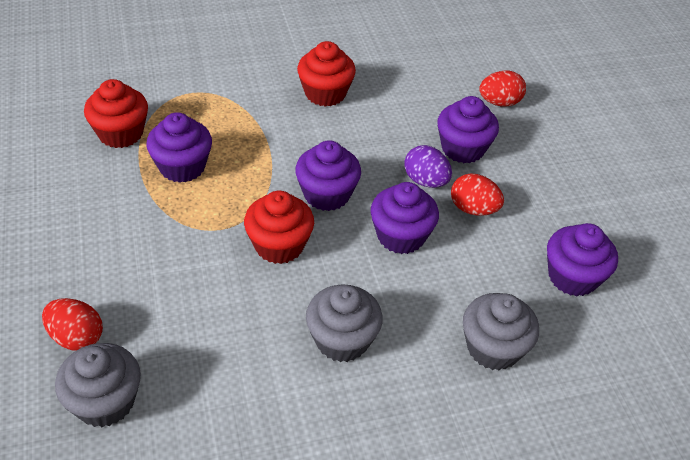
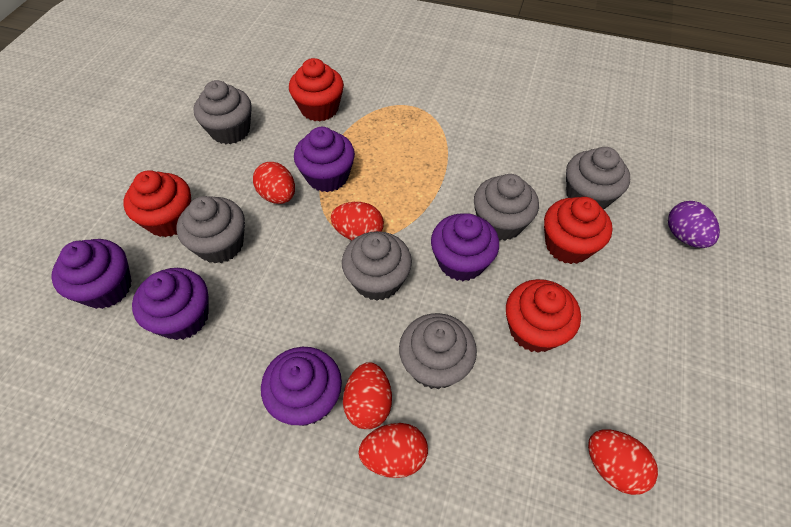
grey cupcake: 3 -> 6
red cupcake: 3 -> 4
red egg: 3 -> 5

